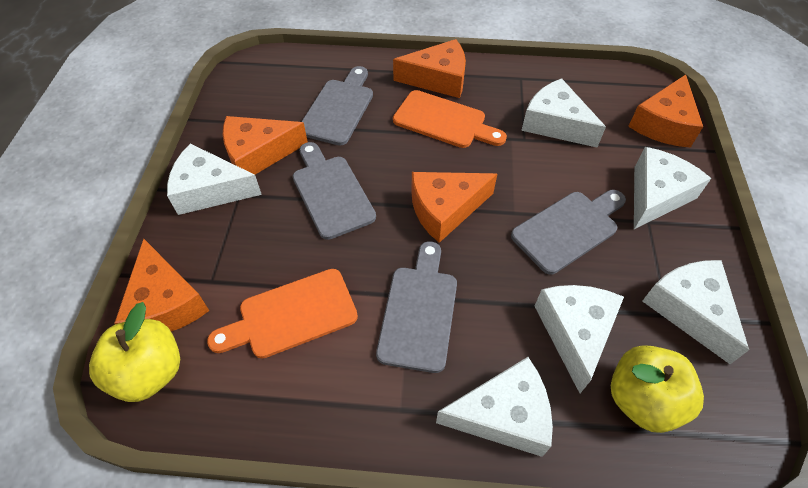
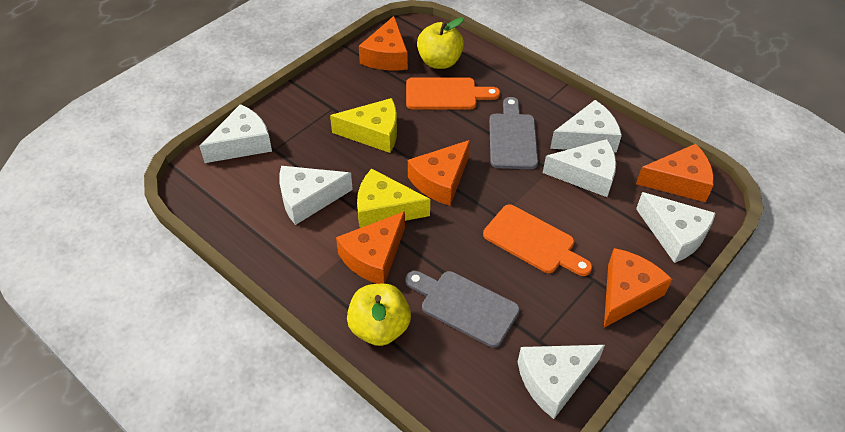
grey cutting board: 4 -> 2
yellow cheese: 0 -> 2

